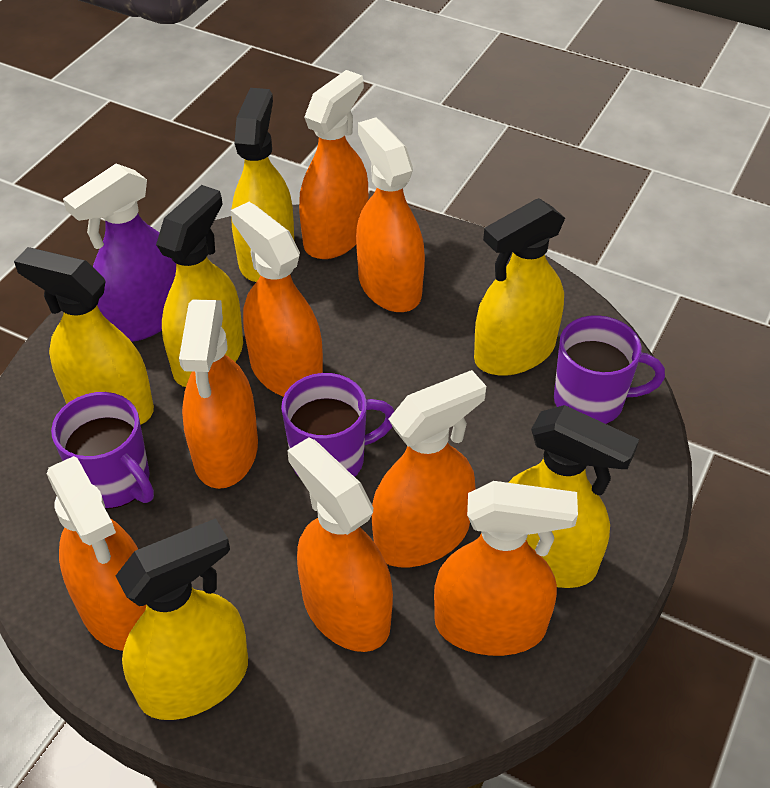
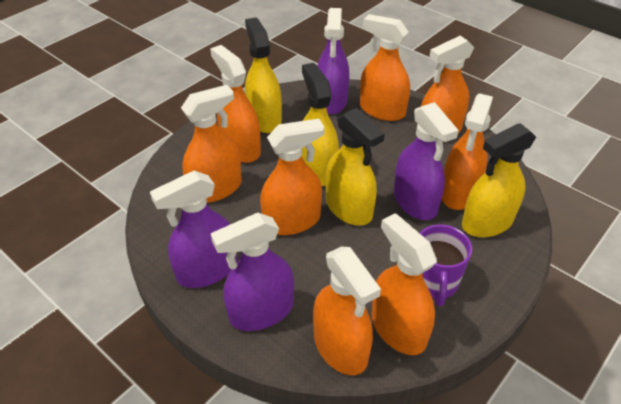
purple mug: 3 -> 1
purple spray bottle: 1 -> 4
yellow spray bottle: 6 -> 4

